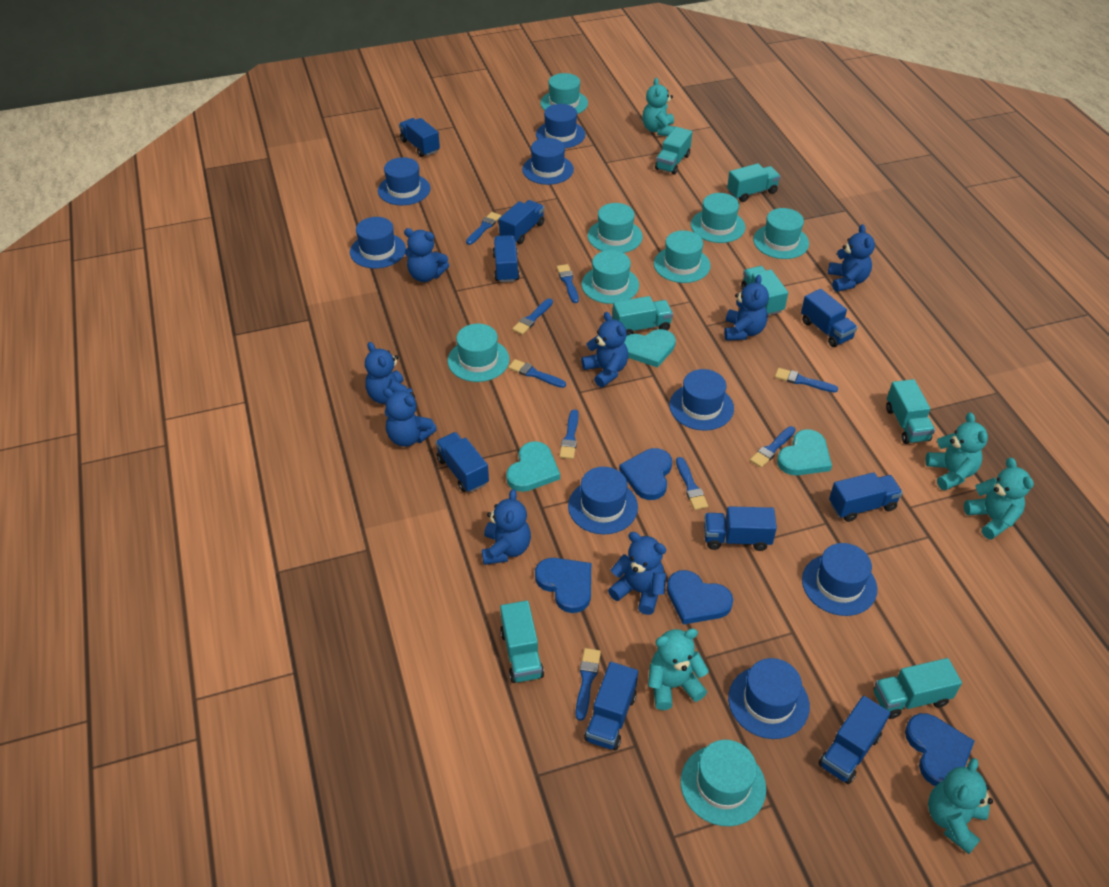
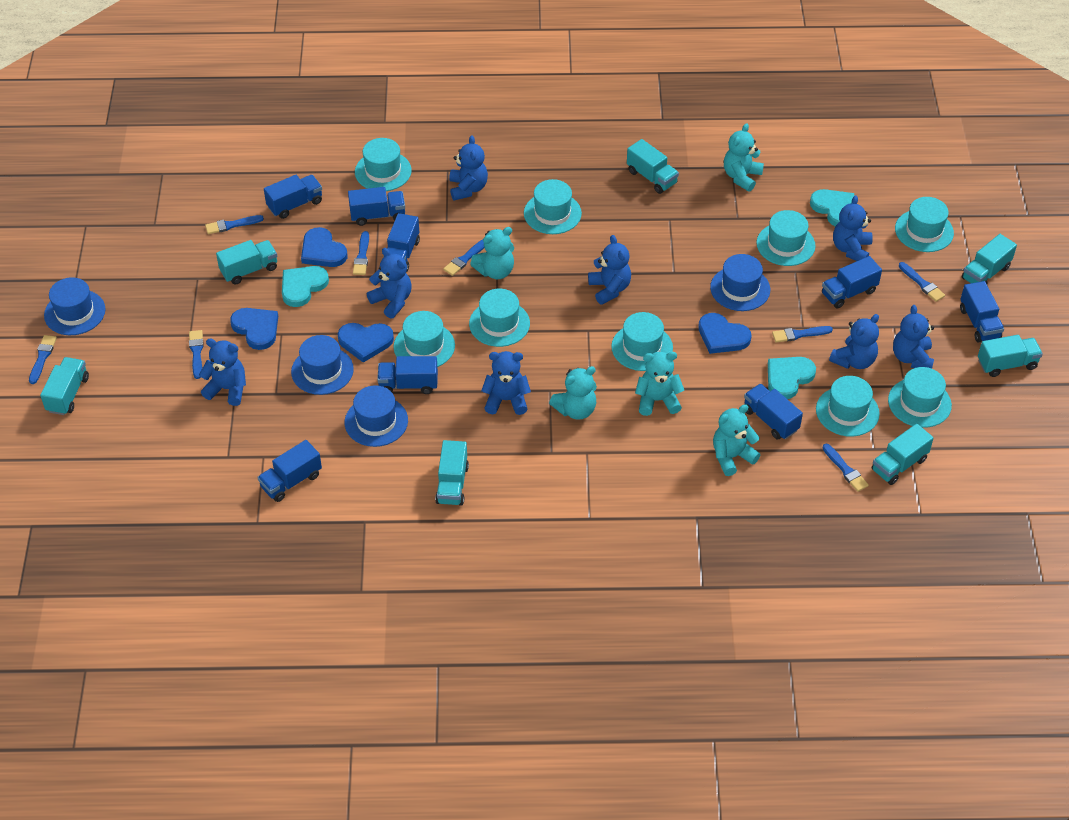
blue brush: 9 -> 8
blue hat: 8 -> 4
blue truck: 9 -> 8
turquoise hat: 8 -> 9

